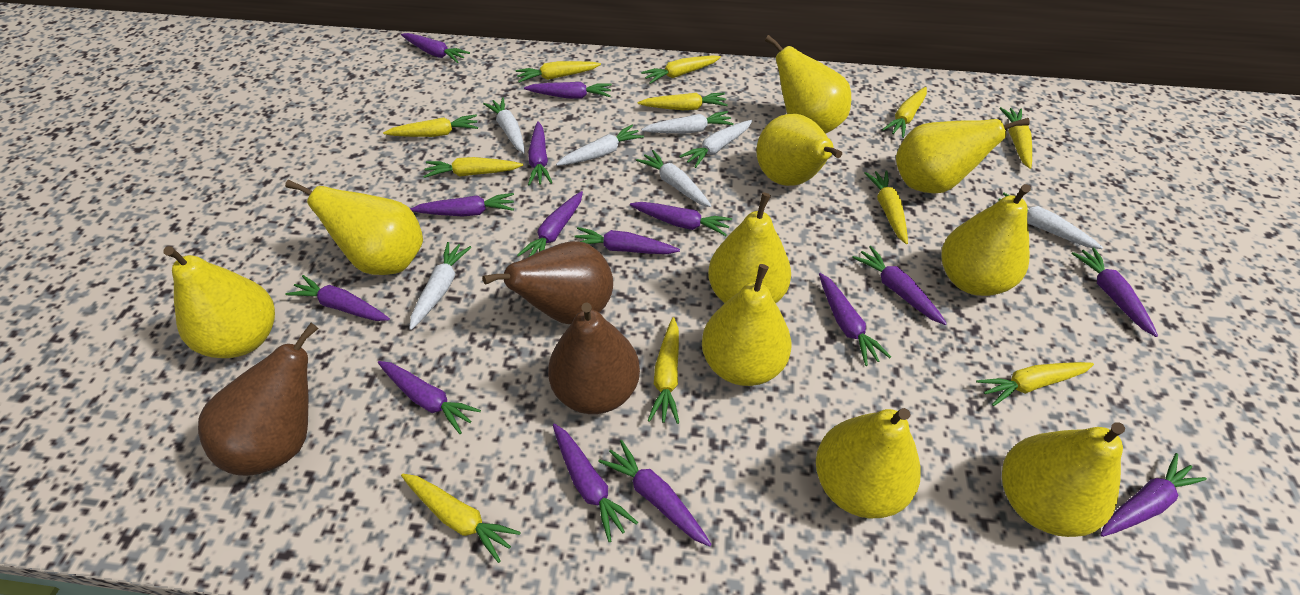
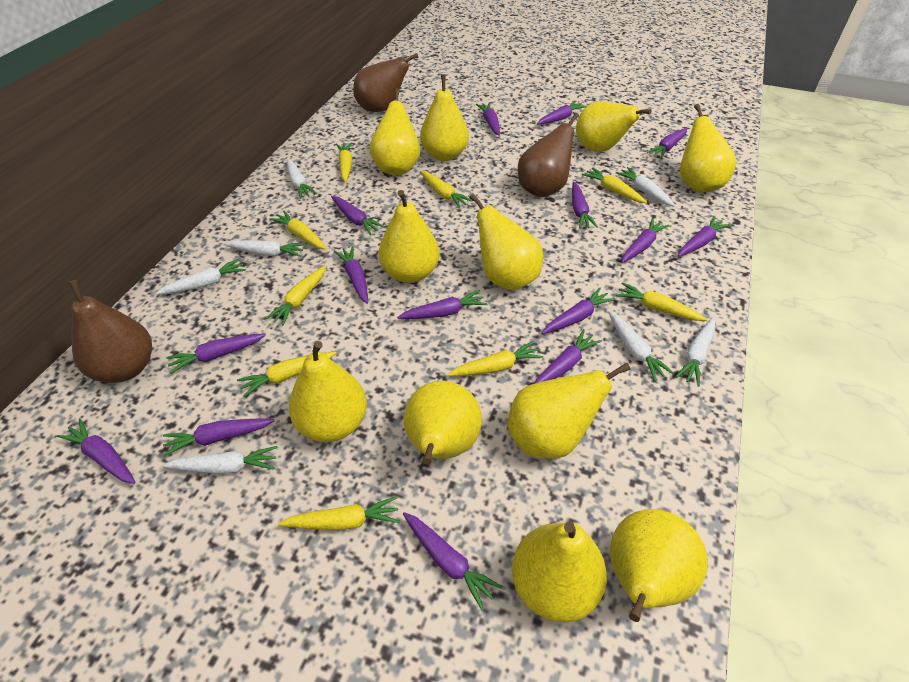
yellow carrot: 11 -> 9
yellow pear: 10 -> 11

